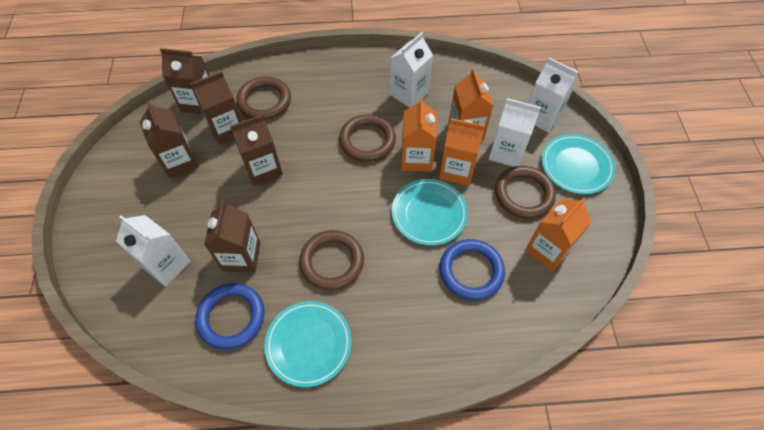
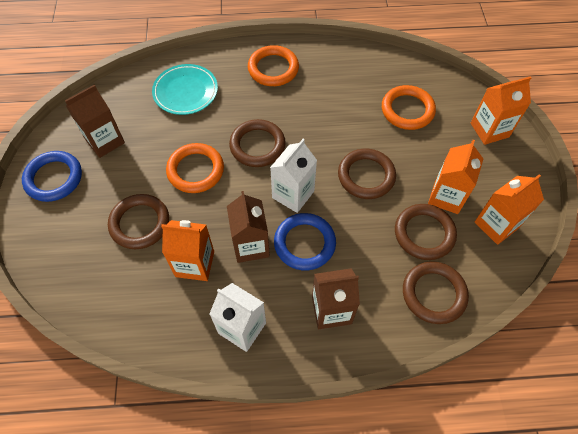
brown carton: 5 -> 3
brown ring: 4 -> 5
orange ring: 0 -> 3
turquoise plate: 3 -> 1
white carton: 4 -> 2

